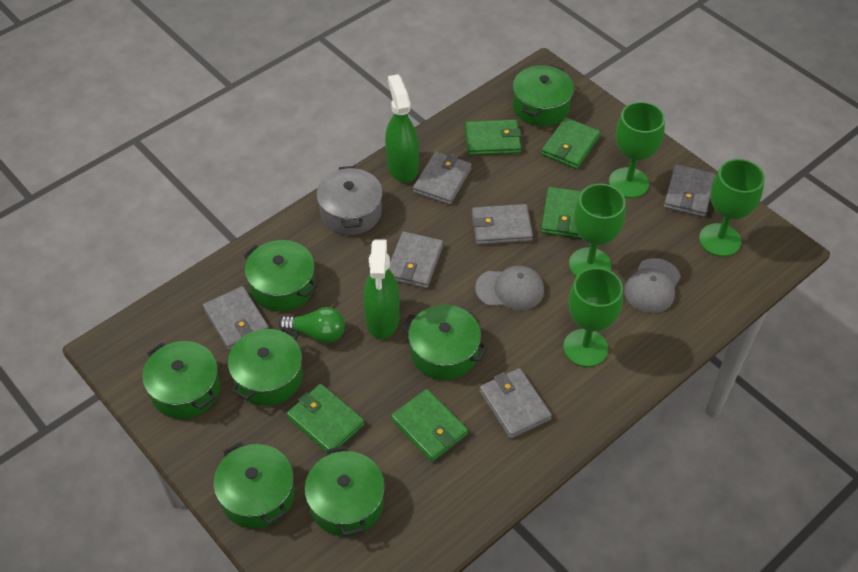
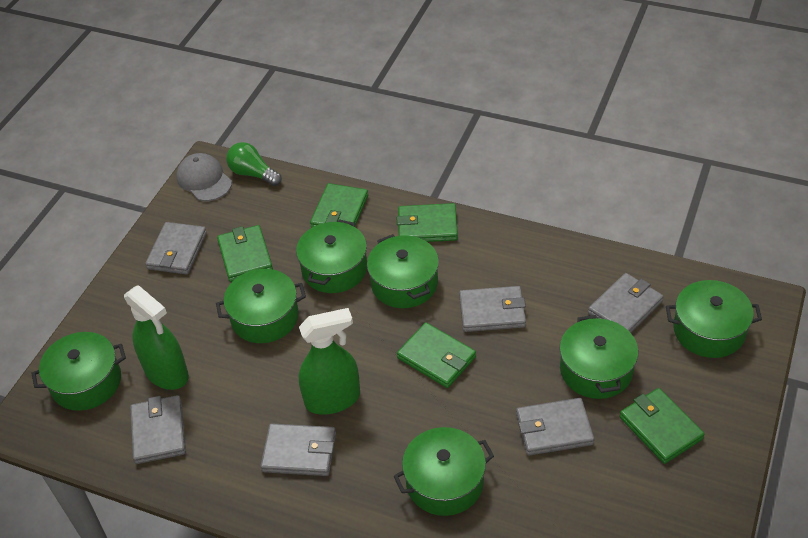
green goblet: 4 -> 0
grey cap: 2 -> 1
grey pot: 1 -> 0

